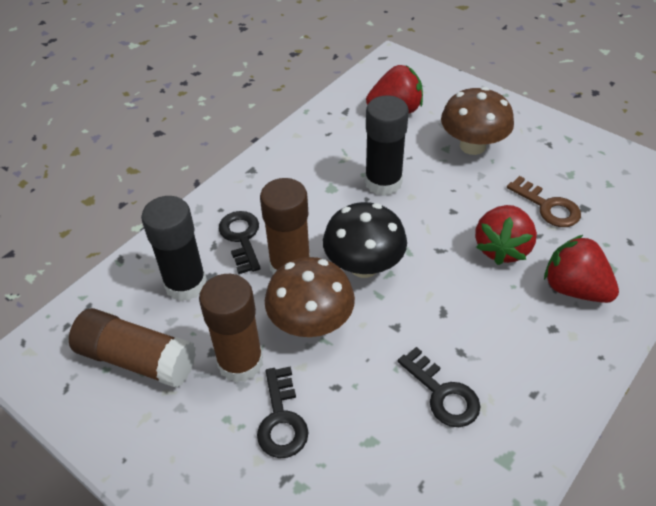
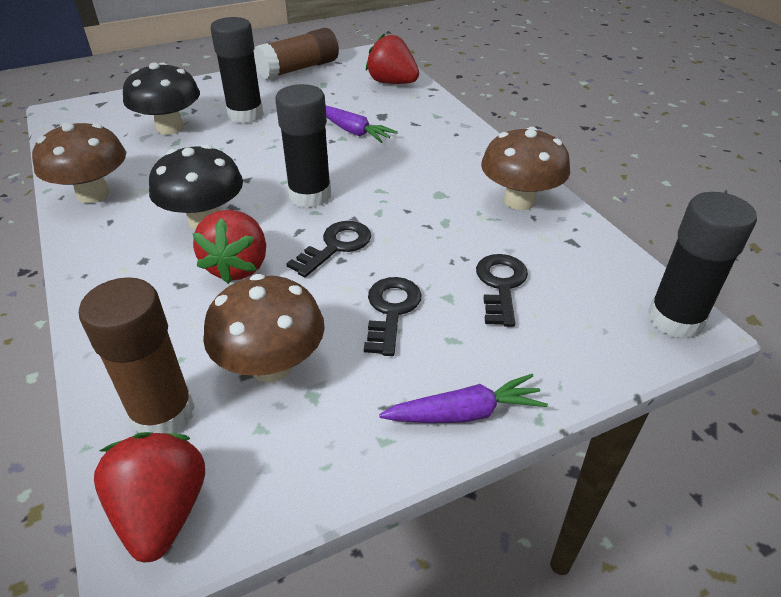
black glue stick: 2 -> 3
black mushroom: 1 -> 2
brown glue stick: 3 -> 2
brown key: 1 -> 0
brown mushroom: 2 -> 3
purple carrot: 0 -> 2

